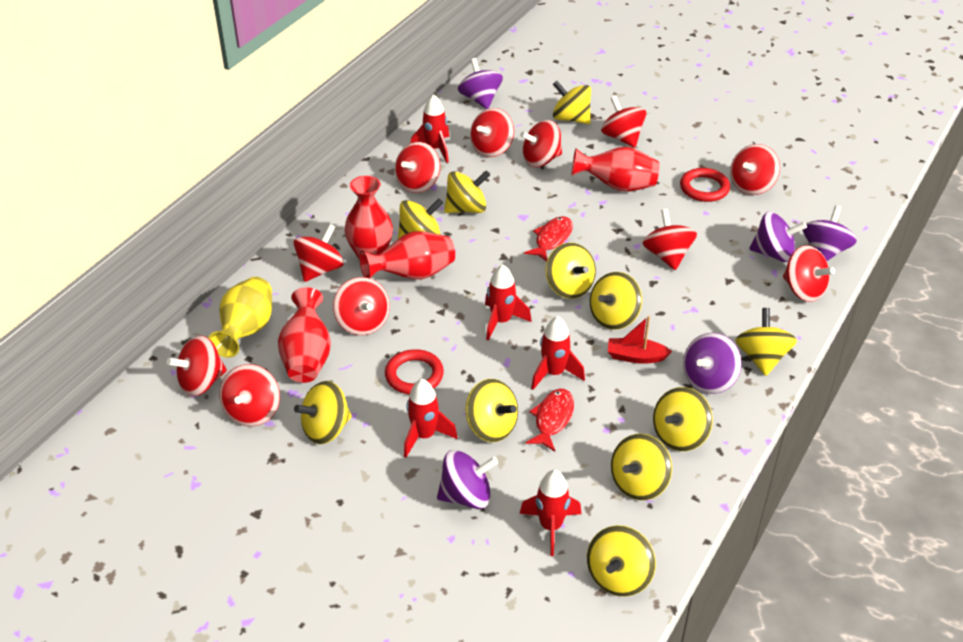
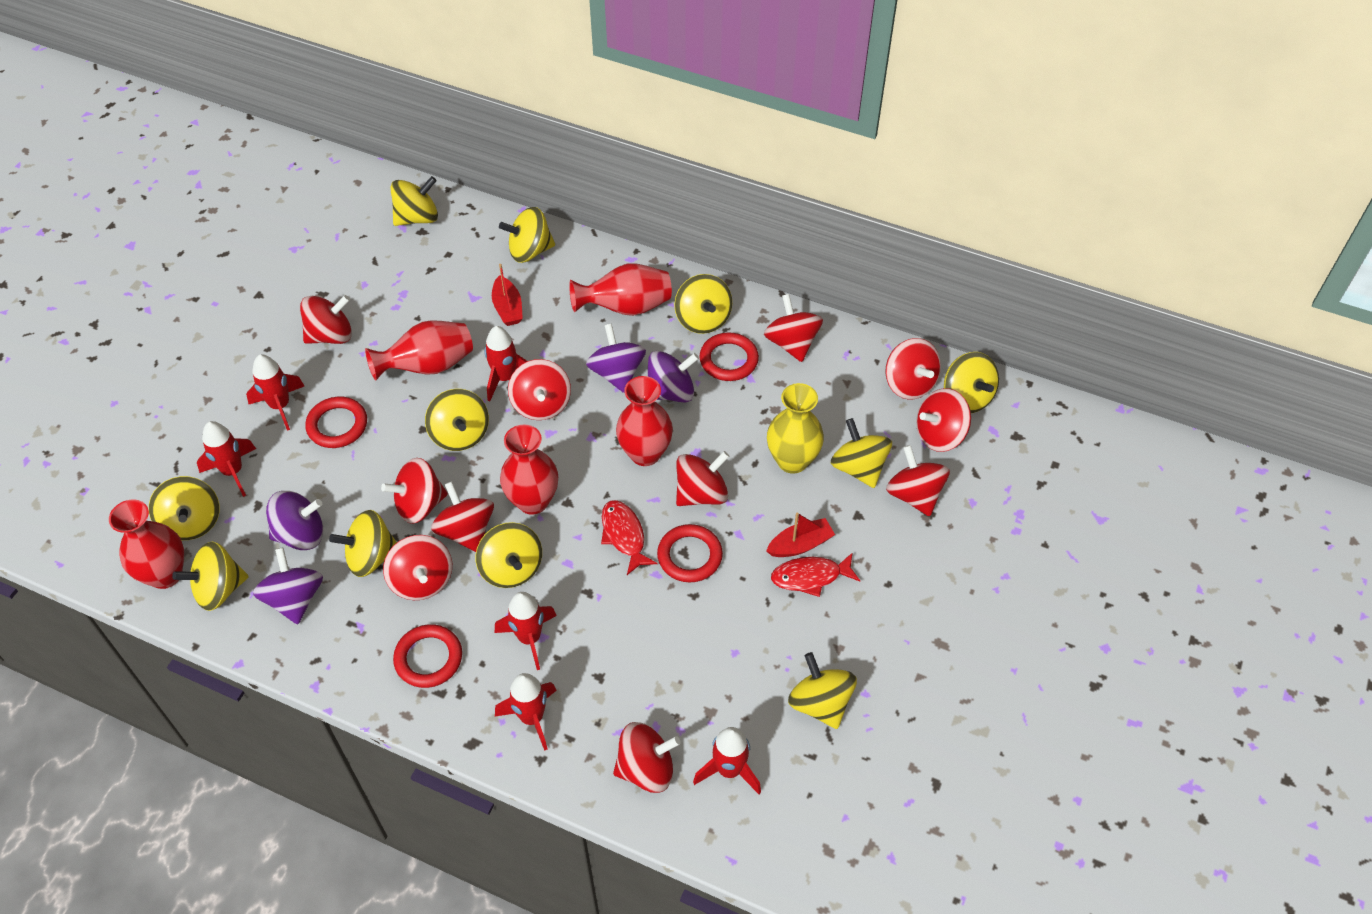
purple spinning top: 5 -> 4
red boat: 1 -> 2
red ring: 2 -> 4
red rocket: 5 -> 6
red vase: 4 -> 5

